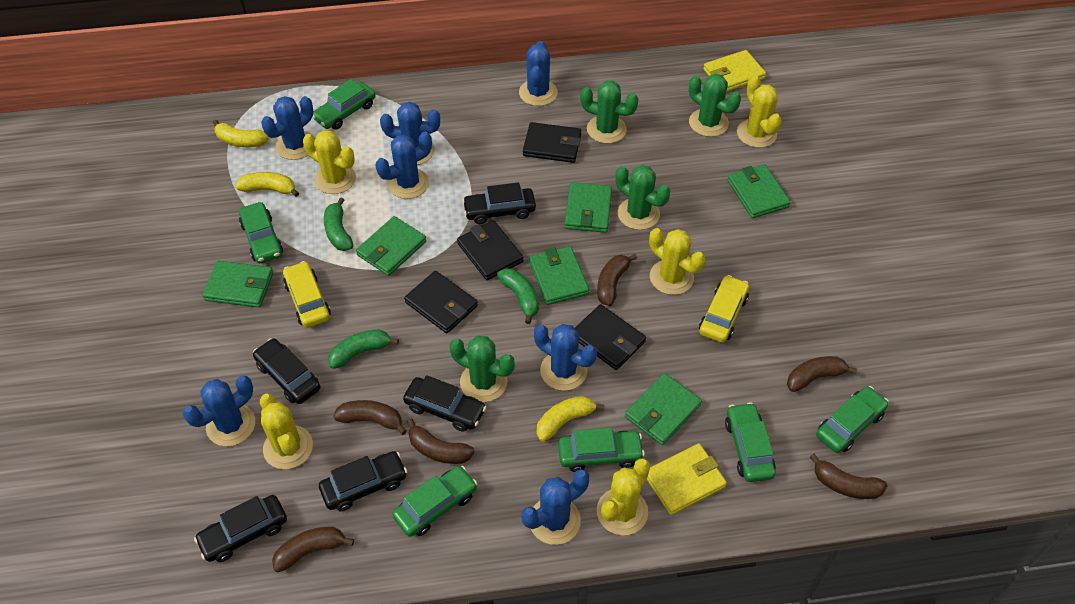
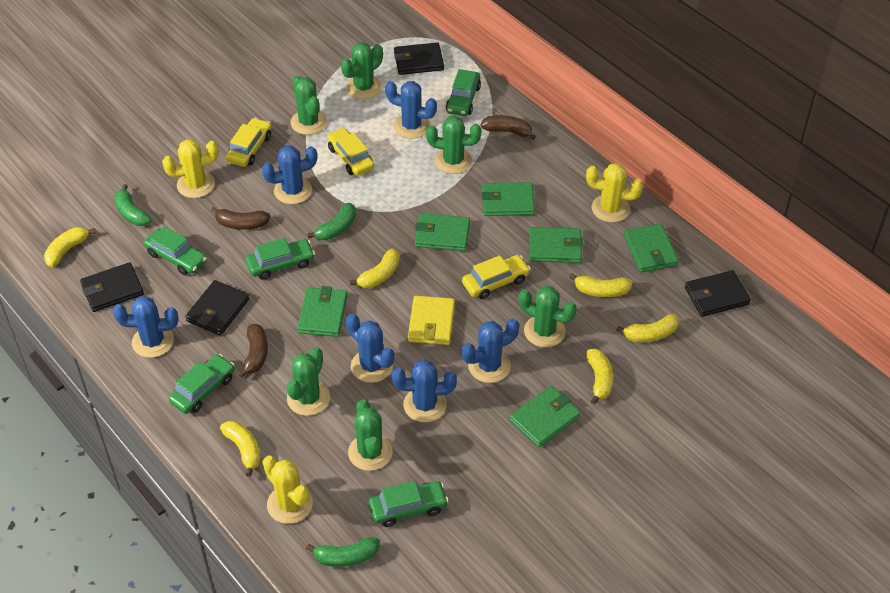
black car: 5 -> 0
blue cactus: 7 -> 6
brown banana: 6 -> 3
green cactus: 4 -> 6
green car: 6 -> 5
yellow banana: 3 -> 6
yellow cactus: 5 -> 3
yellow car: 2 -> 3
yellow wallet: 2 -> 1

